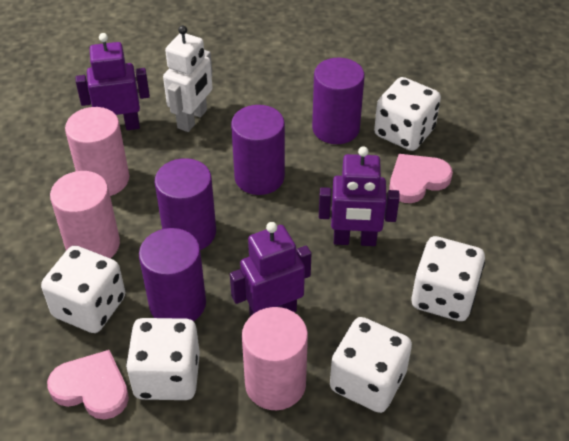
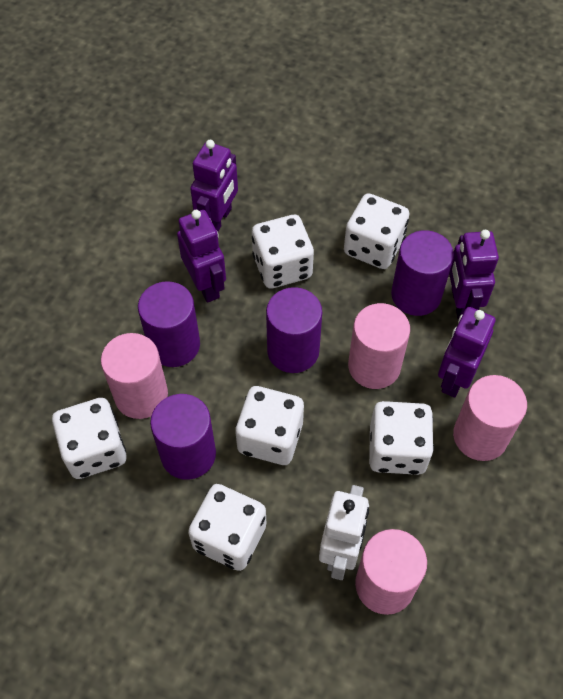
pink cylinder: 3 -> 4
pink heart: 2 -> 0
purple robot: 3 -> 4
white dice: 5 -> 6

